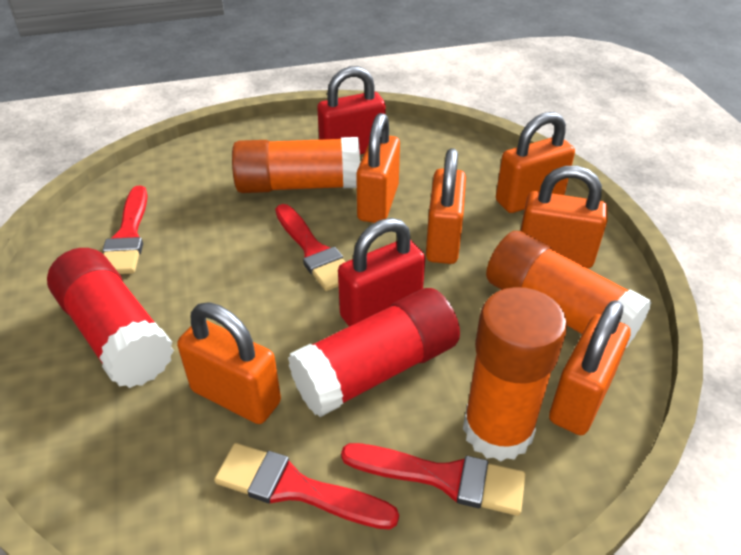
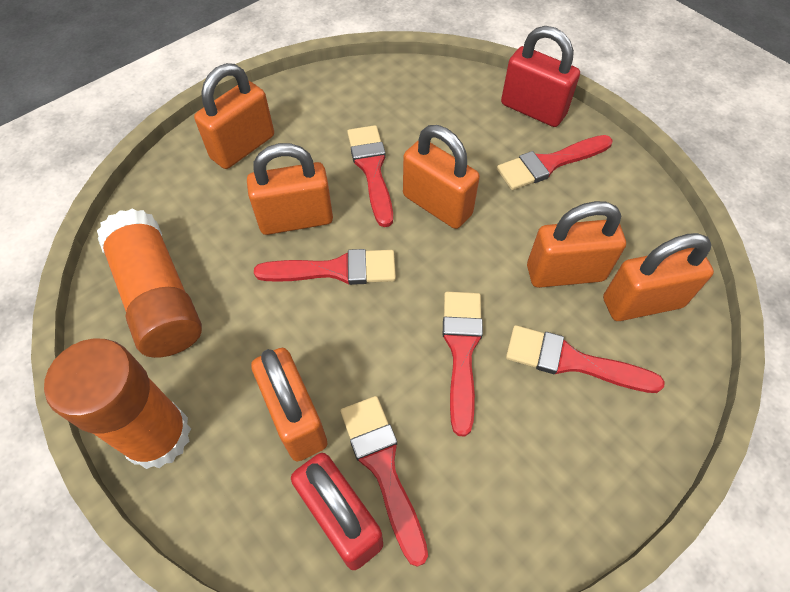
orange glue stick: 3 -> 2
red brush: 4 -> 6
red glue stick: 2 -> 0

